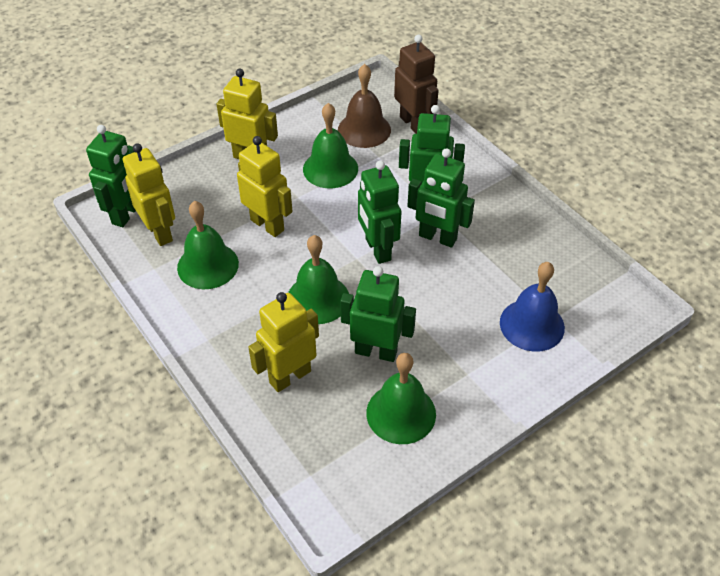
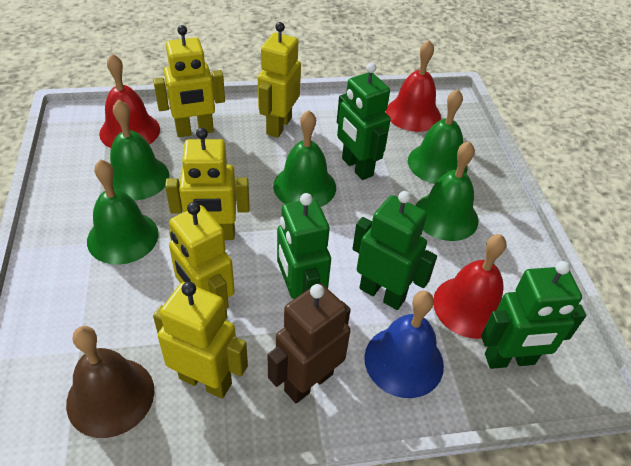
green bell: 4 -> 5
green robot: 5 -> 4
red bell: 0 -> 3
yellow robot: 4 -> 5

